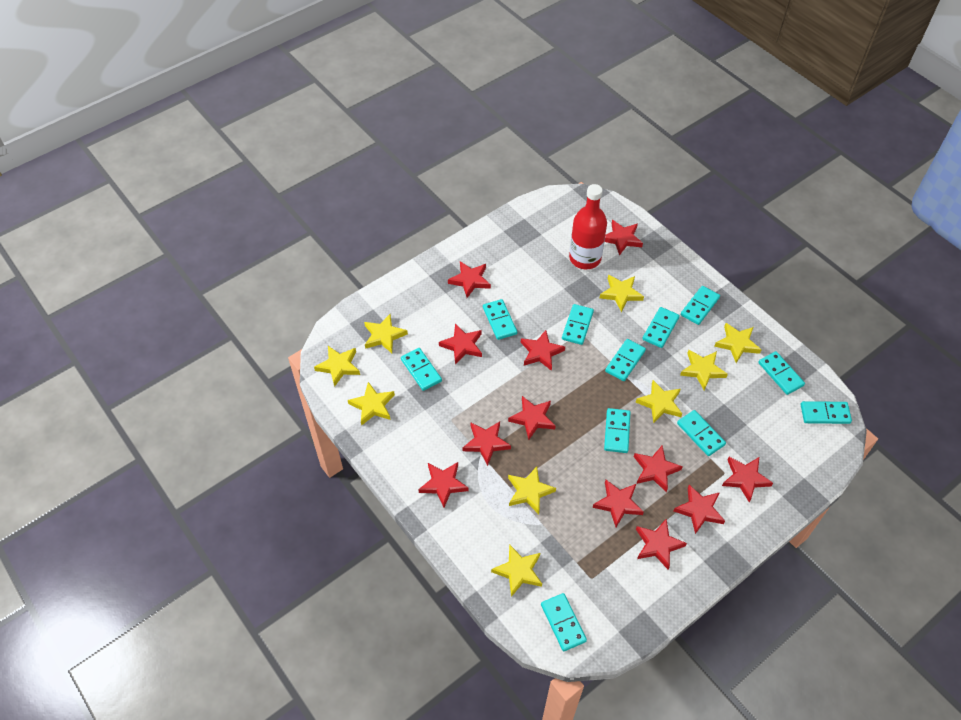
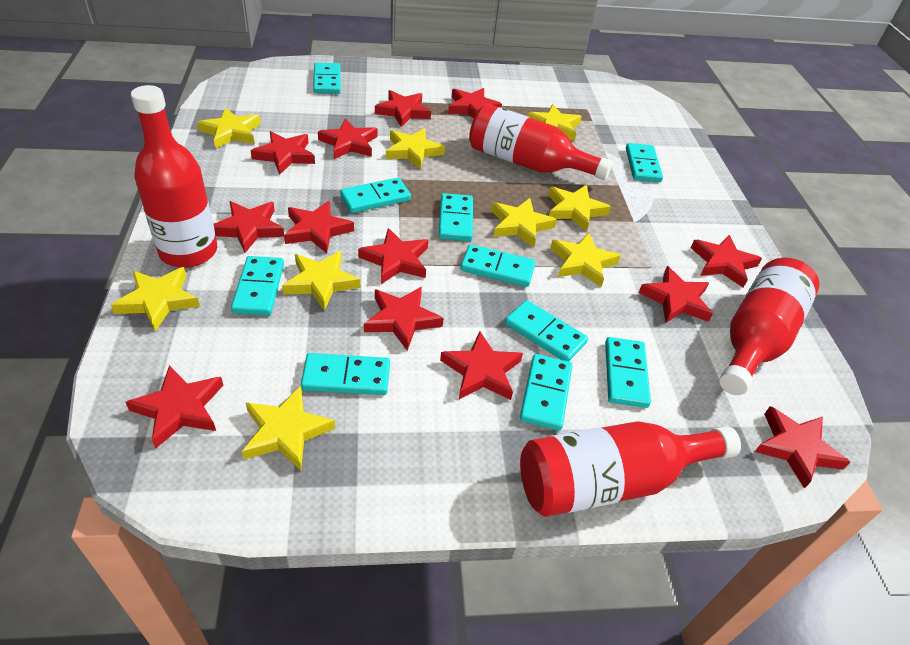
red bottle: 1 -> 4
red star: 12 -> 13
turquoise domino: 11 -> 10

